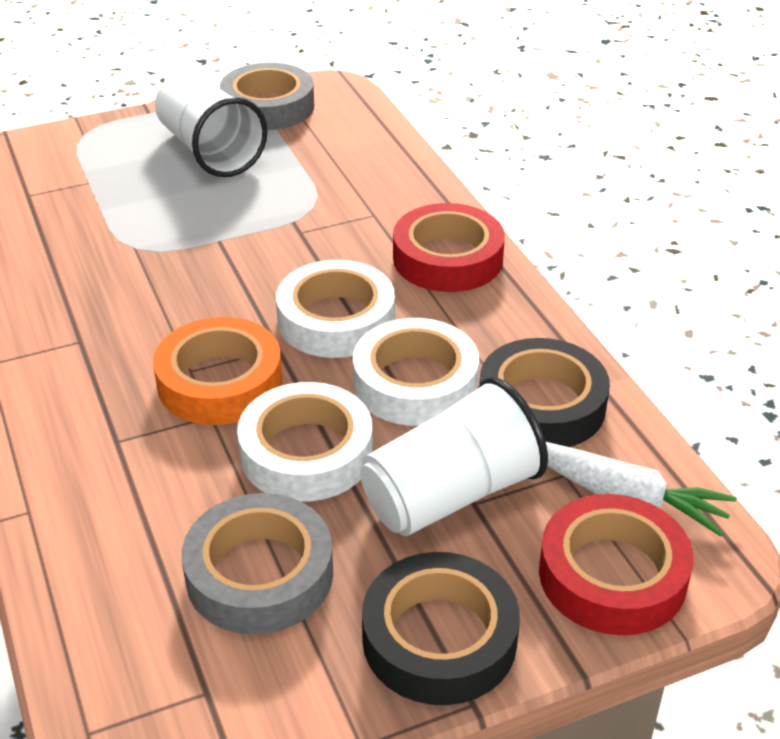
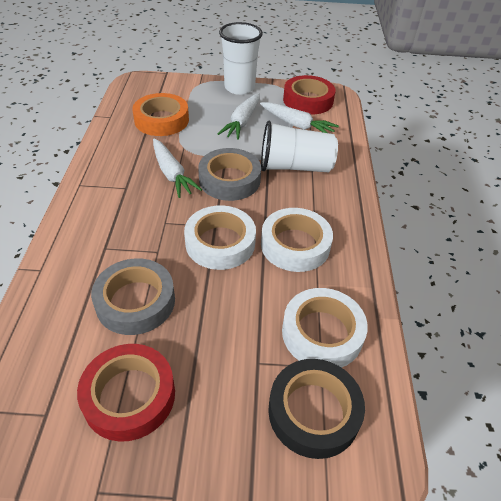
black tape: 2 -> 1
white carrot: 1 -> 3

